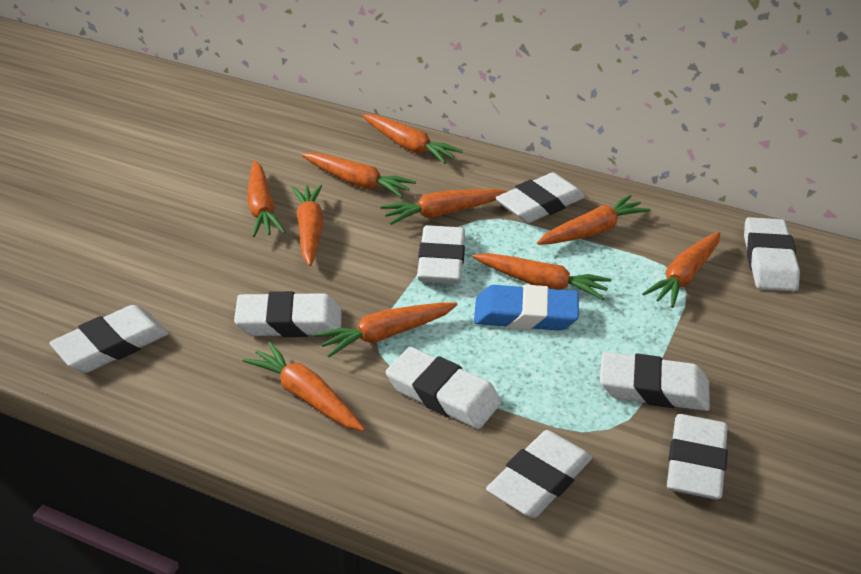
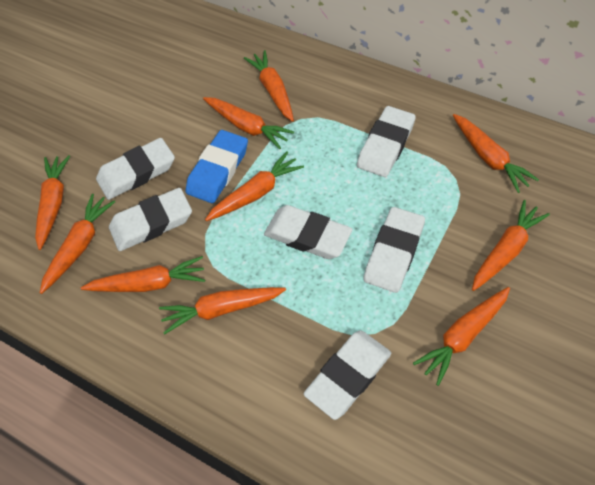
white eraser: 9 -> 6

